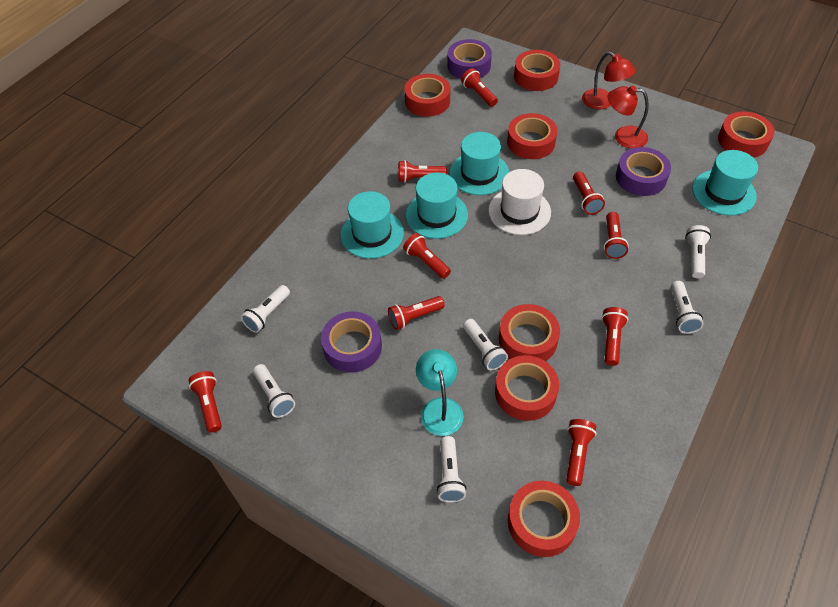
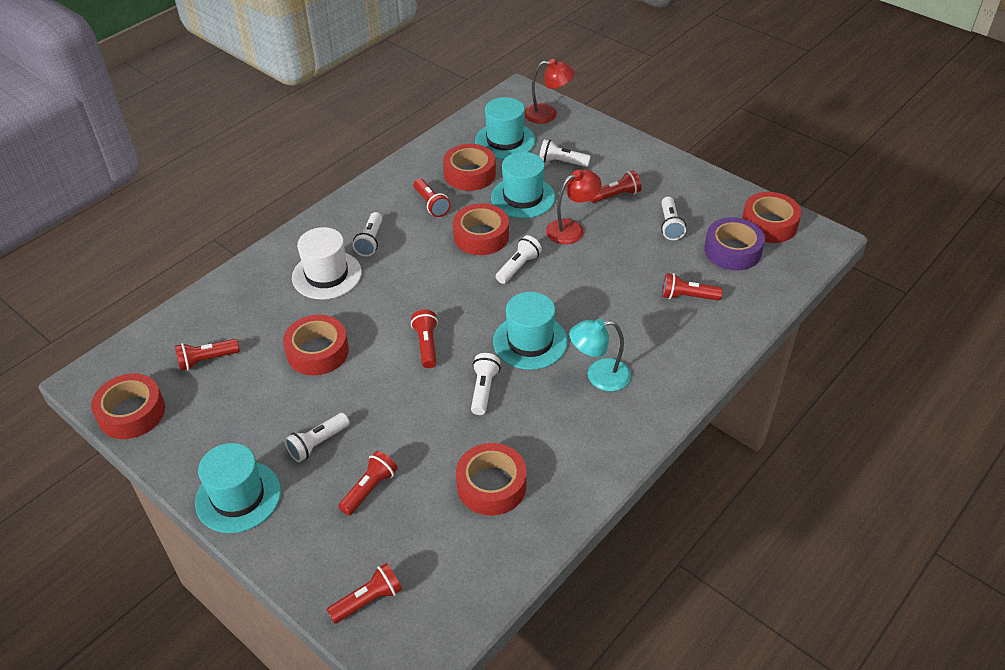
purple tape: 3 -> 1
red flashlight: 9 -> 7
red tape: 7 -> 6

